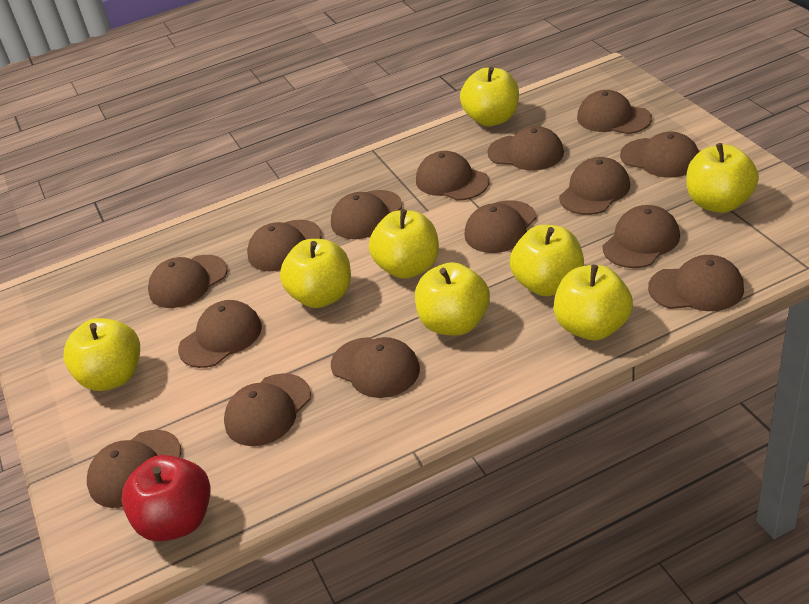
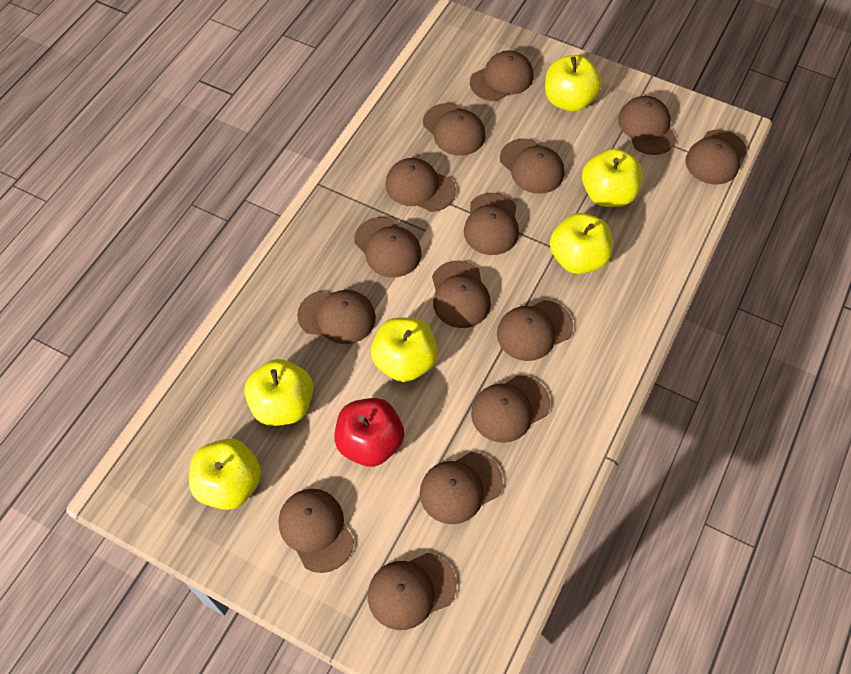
yellow apple: 8 -> 6

